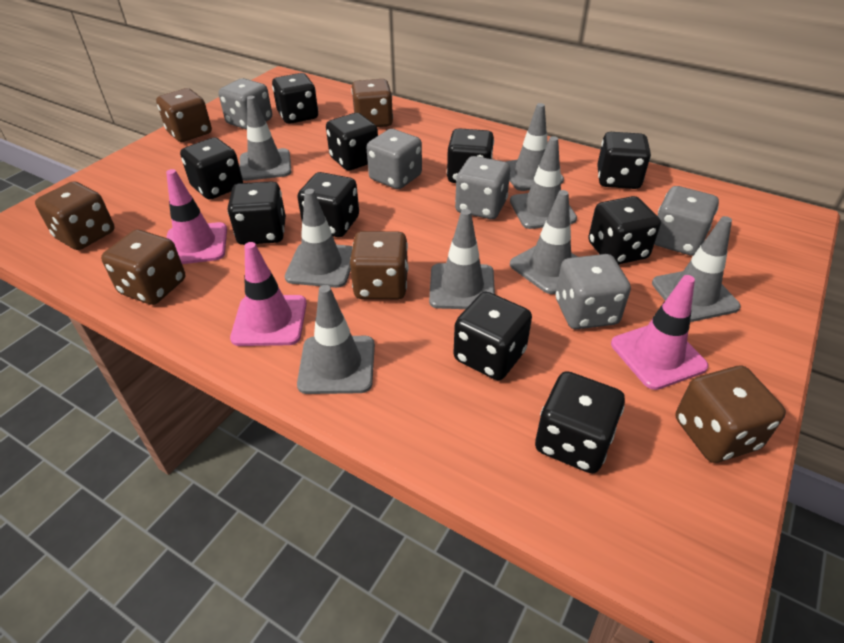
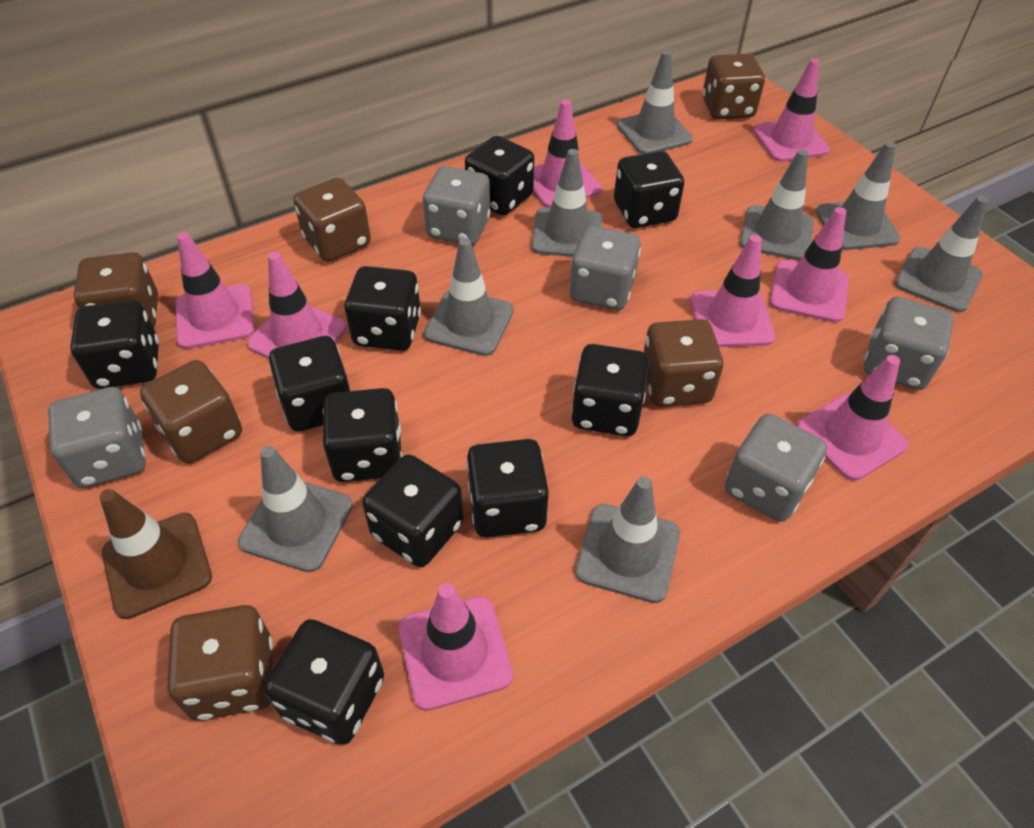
brown traffic cone: 0 -> 1
pink traffic cone: 3 -> 8

